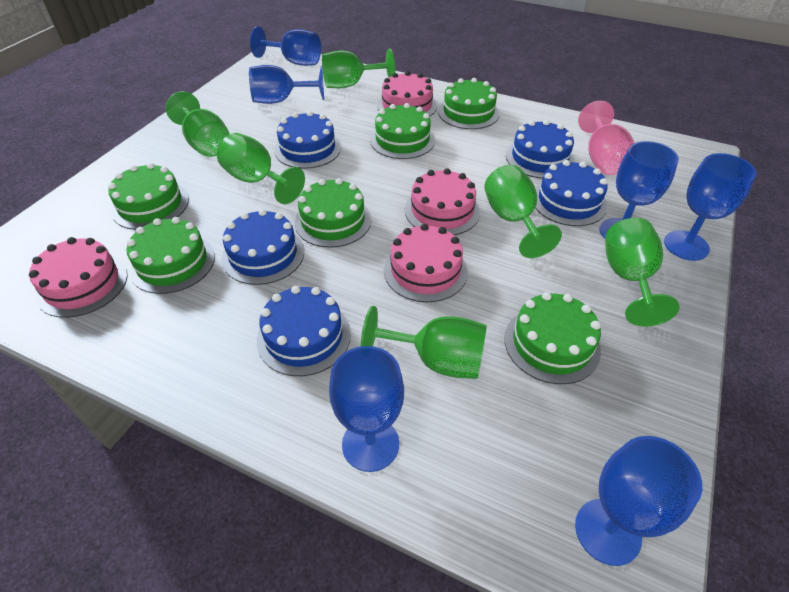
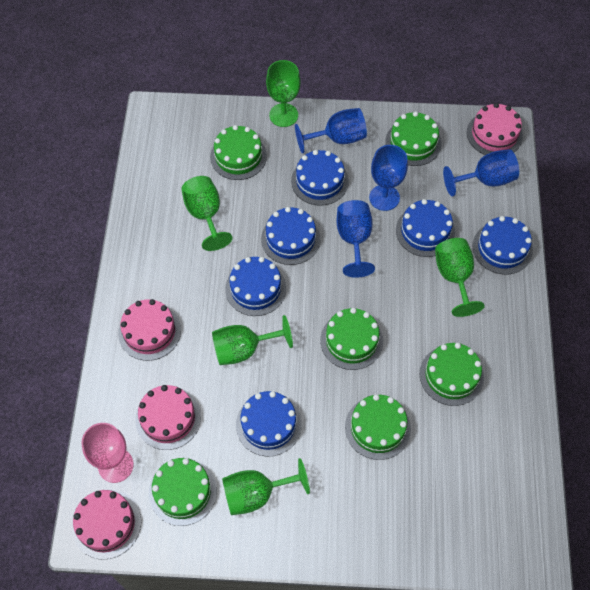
blue cake: 5 -> 6
blue goblet: 6 -> 4
green goblet: 6 -> 5

